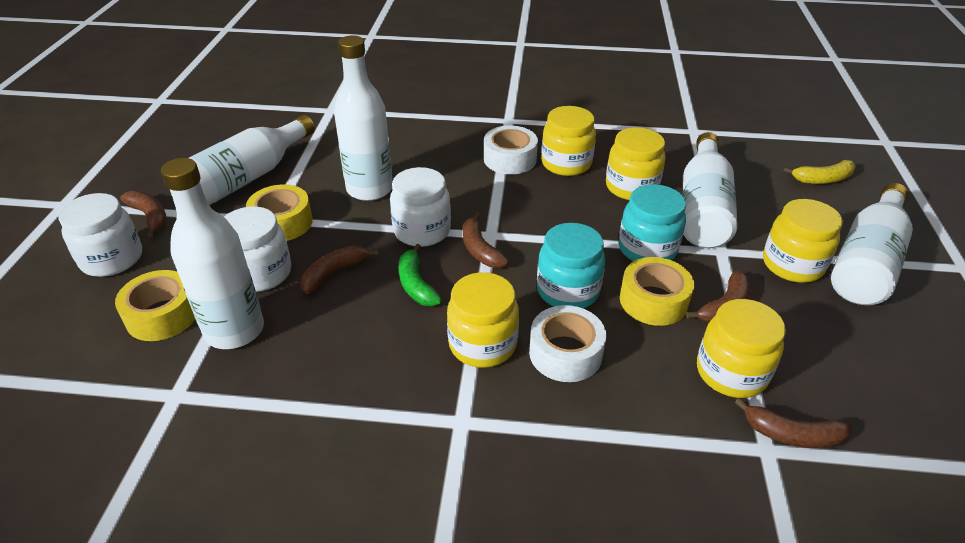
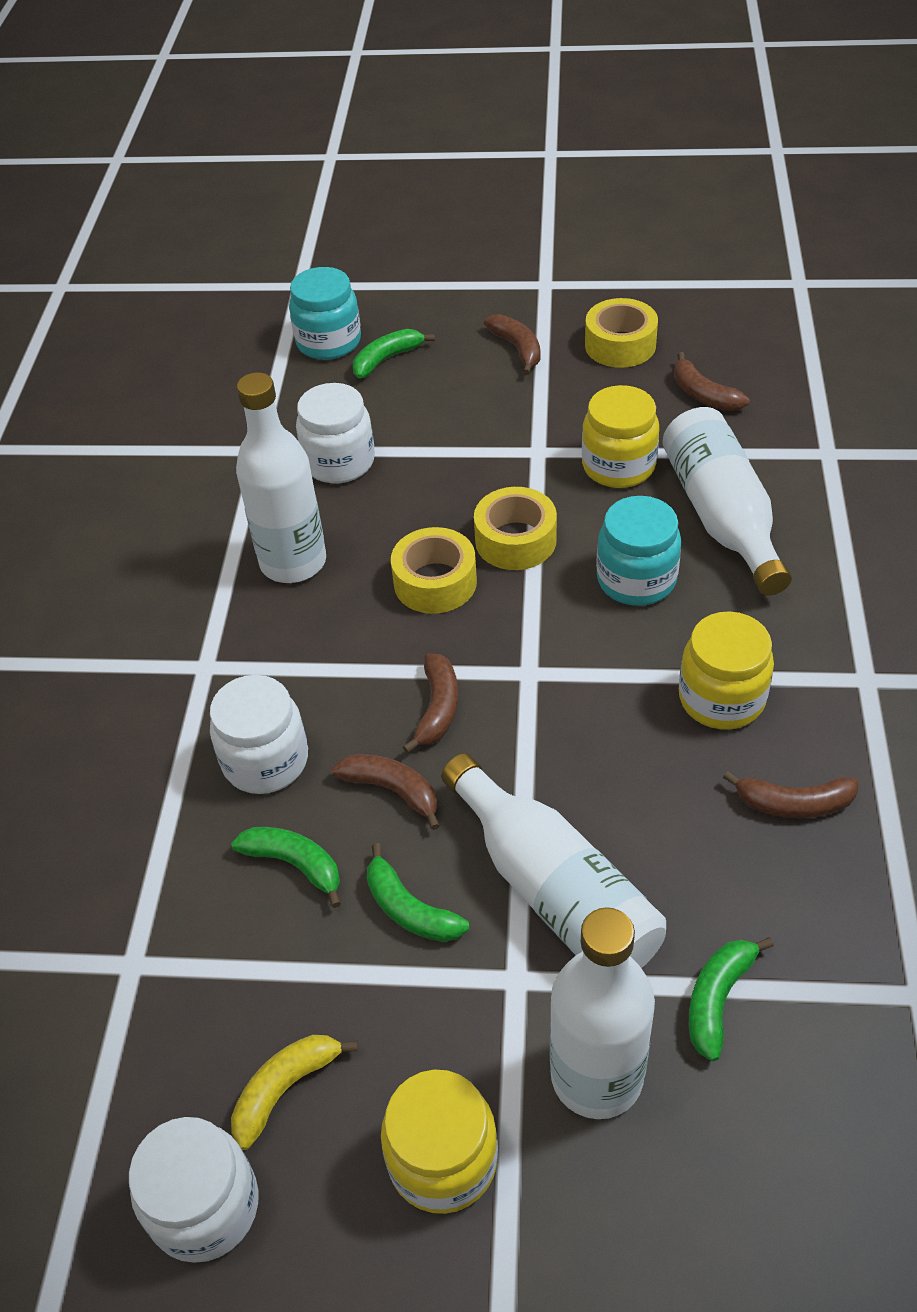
green banana: 1 -> 4
white bottle: 5 -> 4
white tape: 2 -> 0
yellow jar: 5 -> 3

